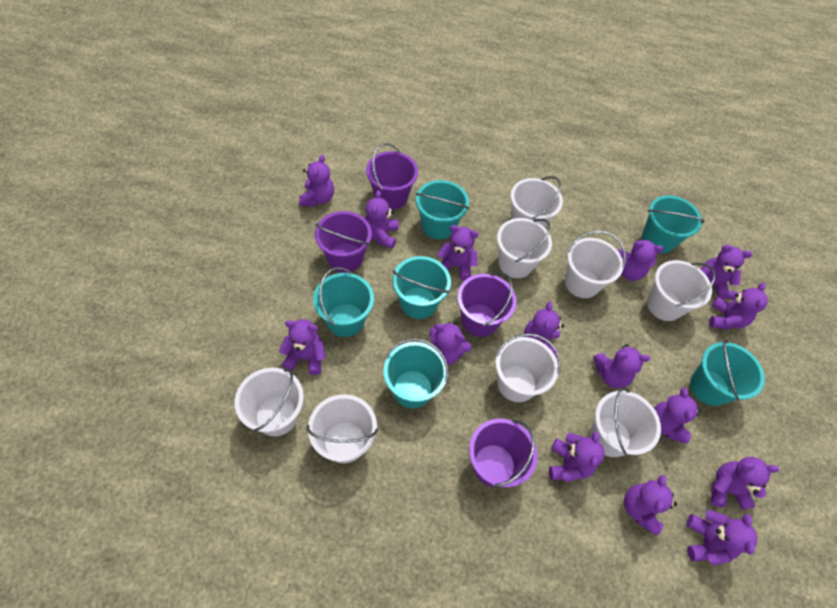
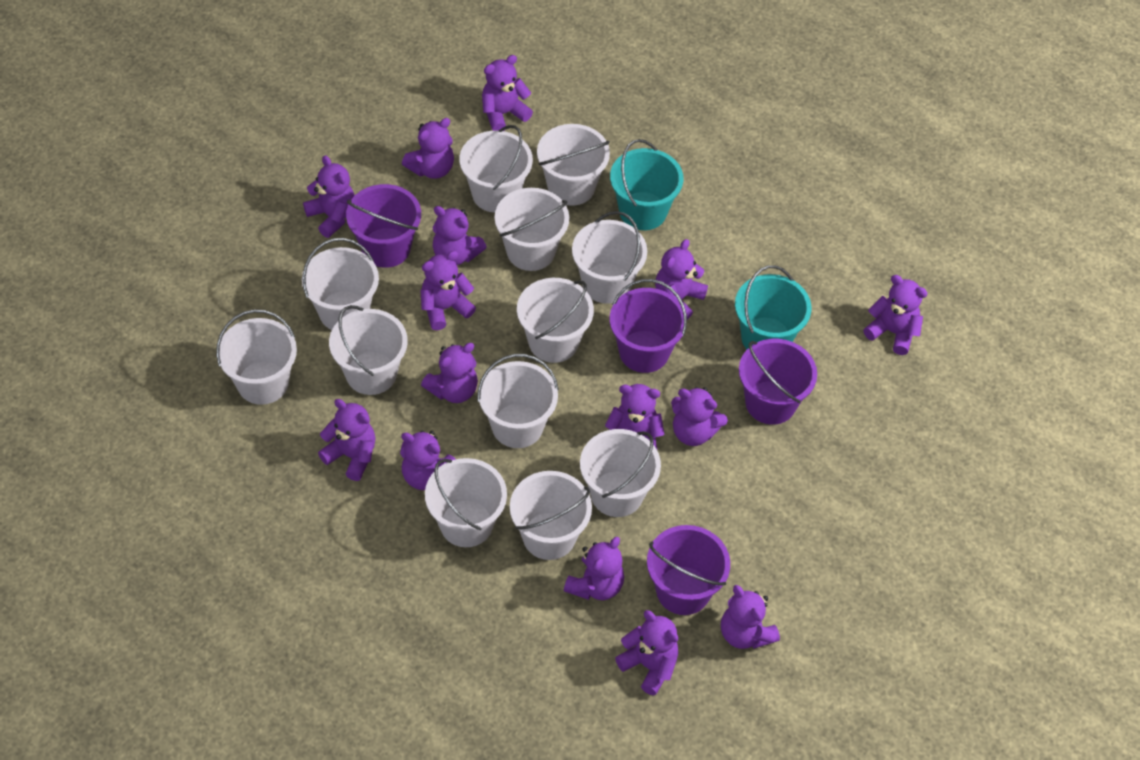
turquoise bucket: 6 -> 2
white bucket: 8 -> 12

